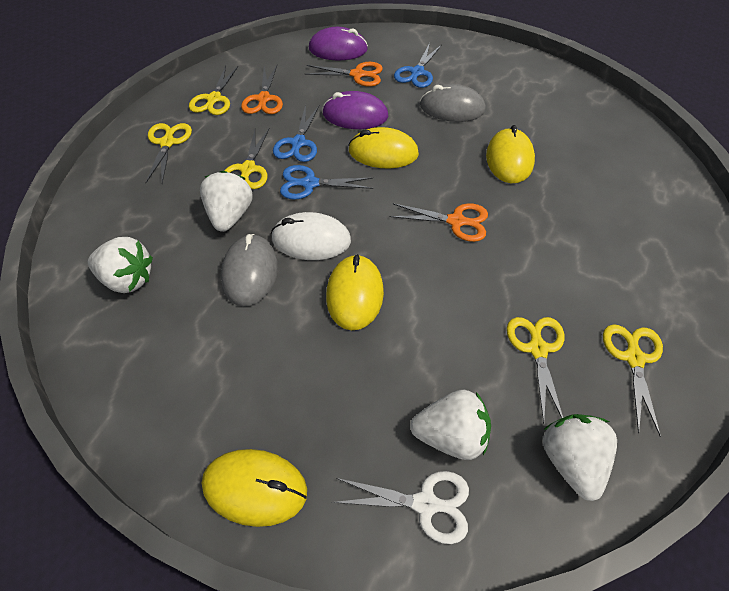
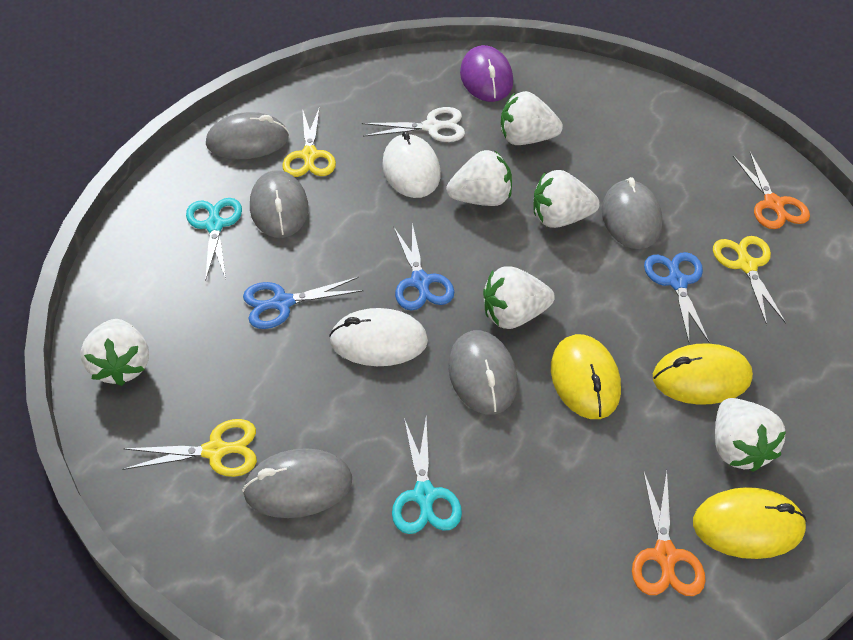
grey mouse: 2 -> 5
orange scissors: 3 -> 2
purple mouse: 2 -> 1
turquoise scissors: 0 -> 2
white mouse: 1 -> 2
white strawberry: 4 -> 6
yellow mouse: 4 -> 3
yellow scissors: 5 -> 3

